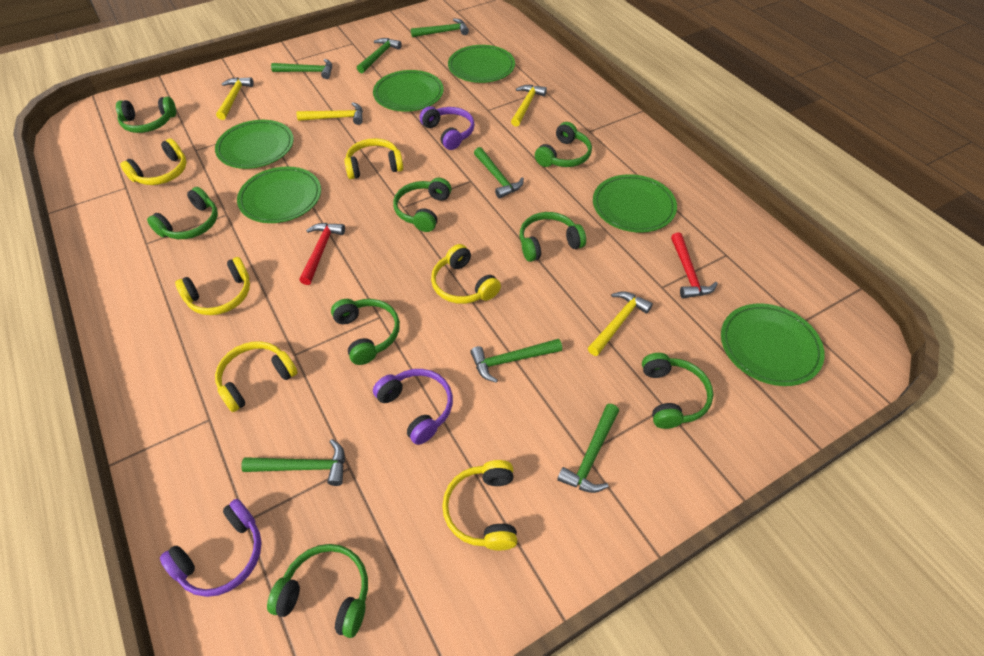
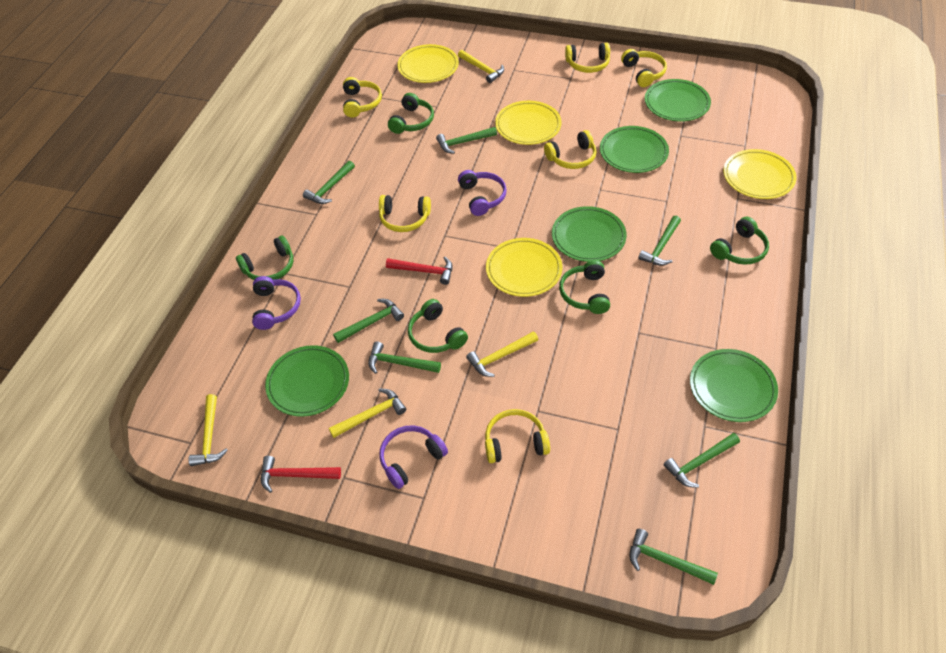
green headphones: 8 -> 5
green plate: 6 -> 5
yellow plate: 0 -> 4

